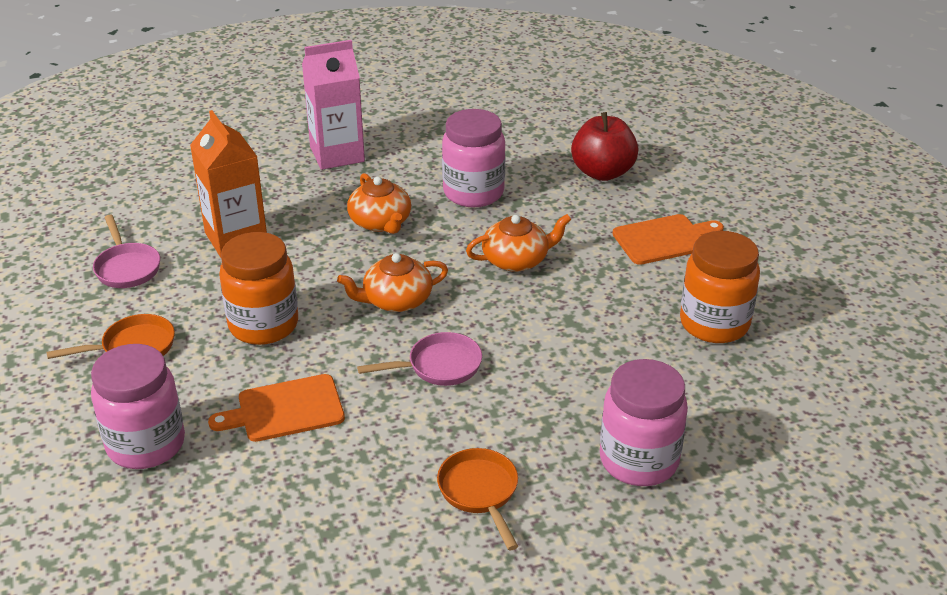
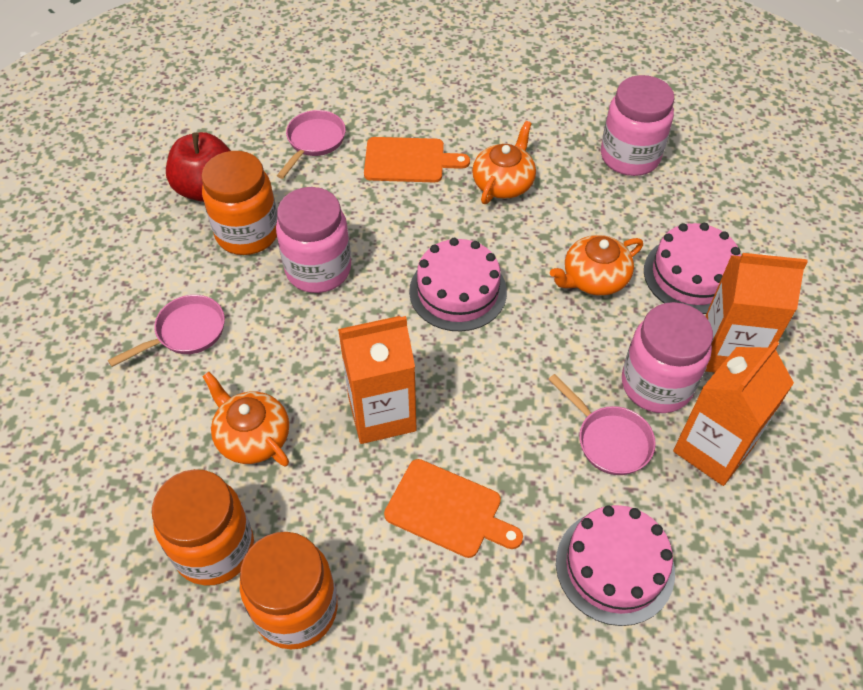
orange carton: 1 -> 3
orange jar: 2 -> 3
orange pan: 2 -> 0
pink cake: 0 -> 3
pink carton: 1 -> 0
pink pan: 2 -> 3

